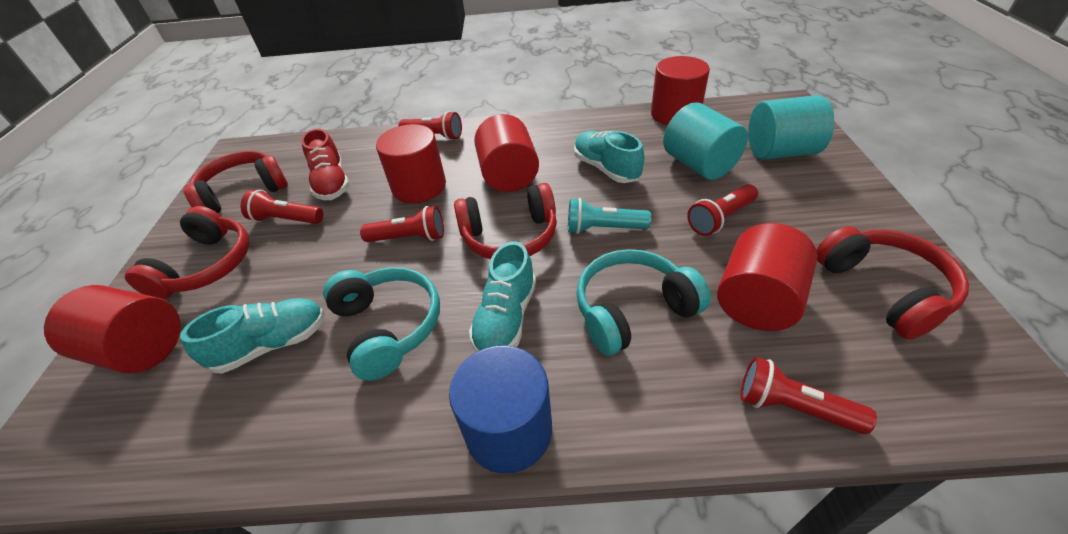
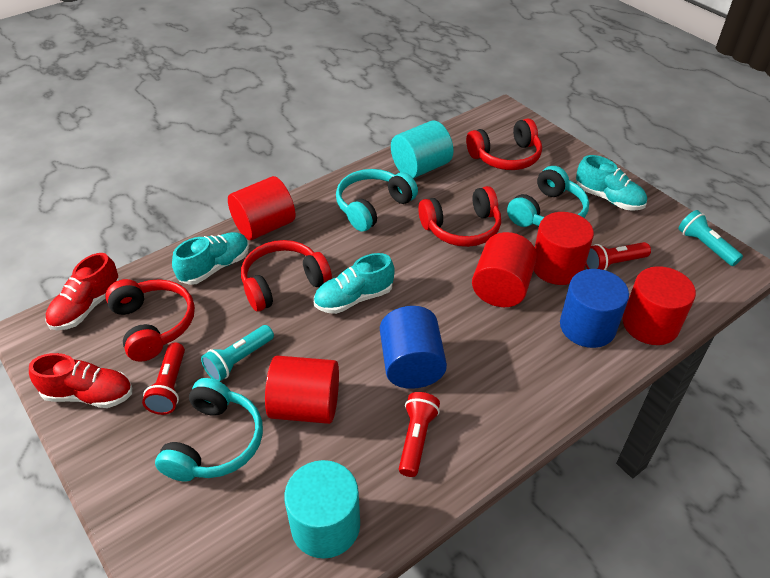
blue cylinder: 1 -> 2
red flashlight: 5 -> 3
red shoe: 1 -> 2
turquoise flashlight: 1 -> 2
turquoise headphones: 2 -> 3

